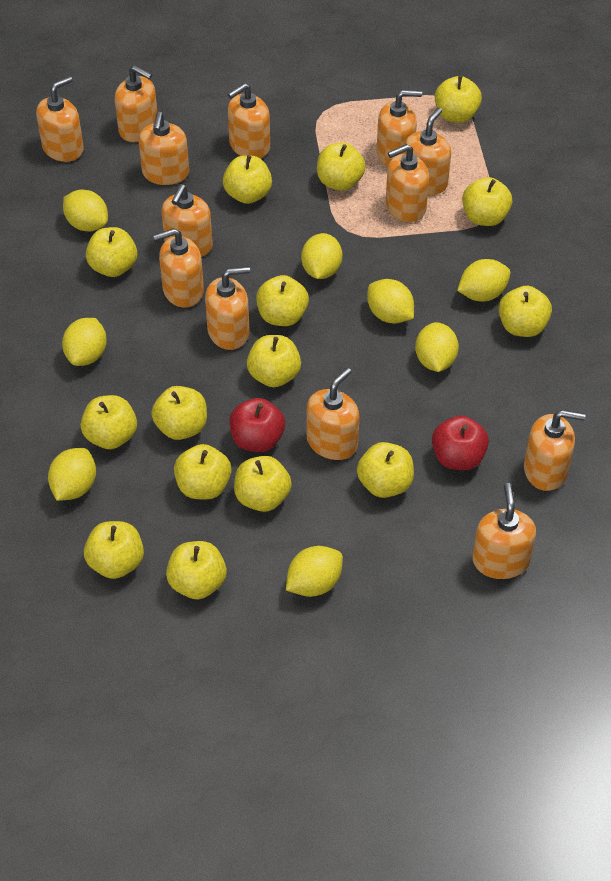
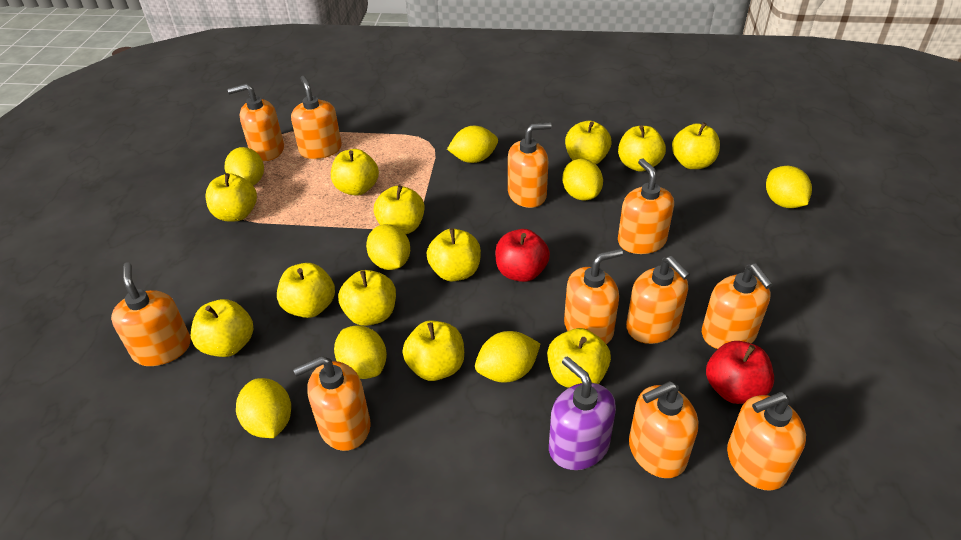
orange soap dispenser: 13 -> 11
purple soap dispenser: 0 -> 1
yellow apple: 15 -> 12

